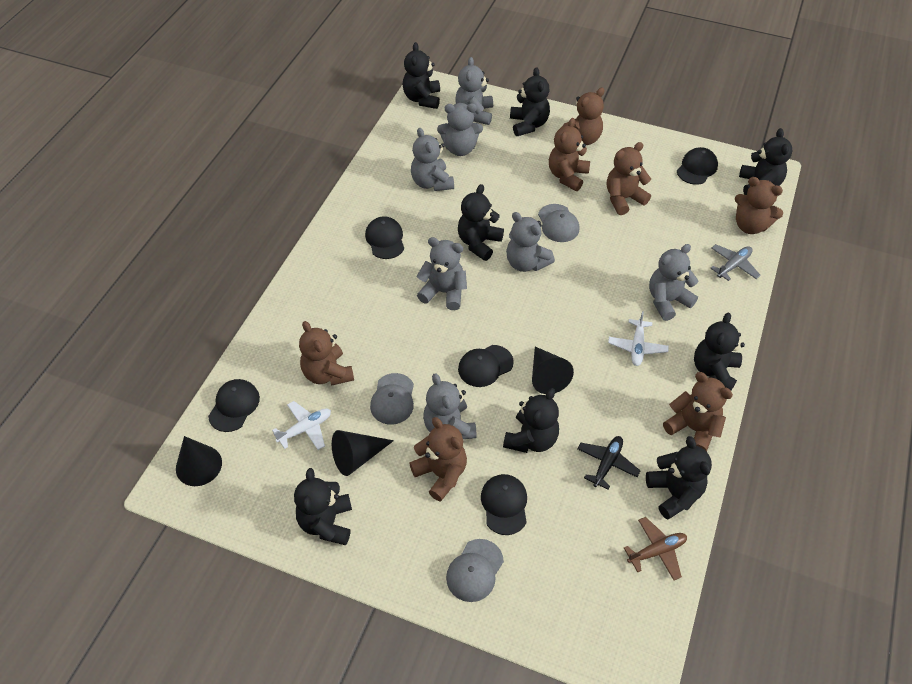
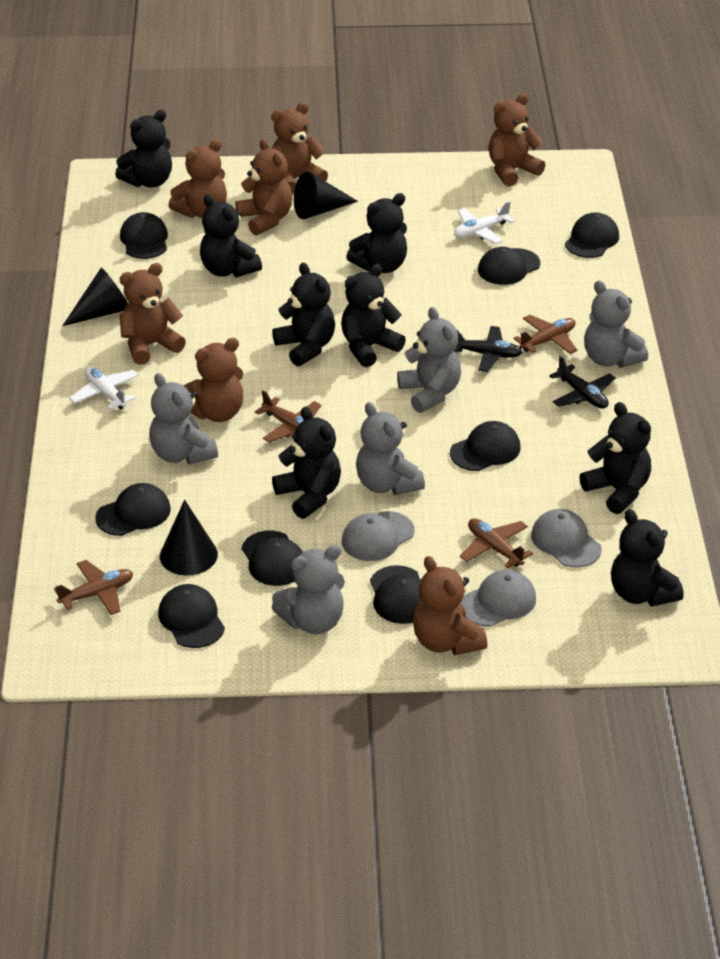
black cap: 5 -> 8
black plane: 1 -> 2
brown plane: 1 -> 4
grey plane: 1 -> 0
grey teddy bear: 7 -> 5

